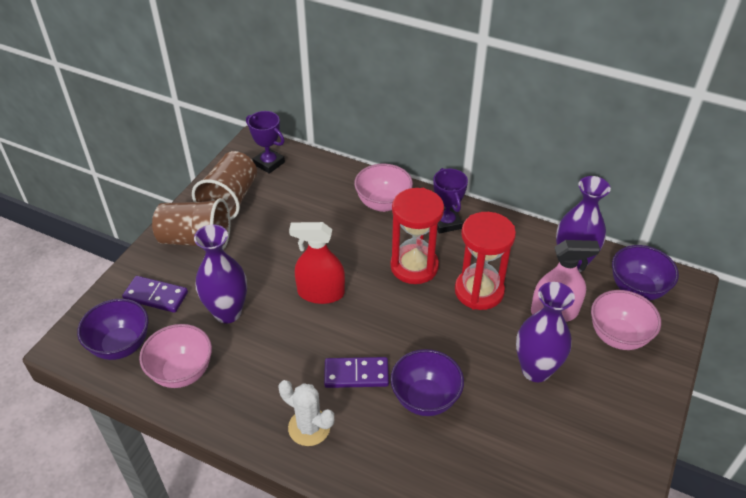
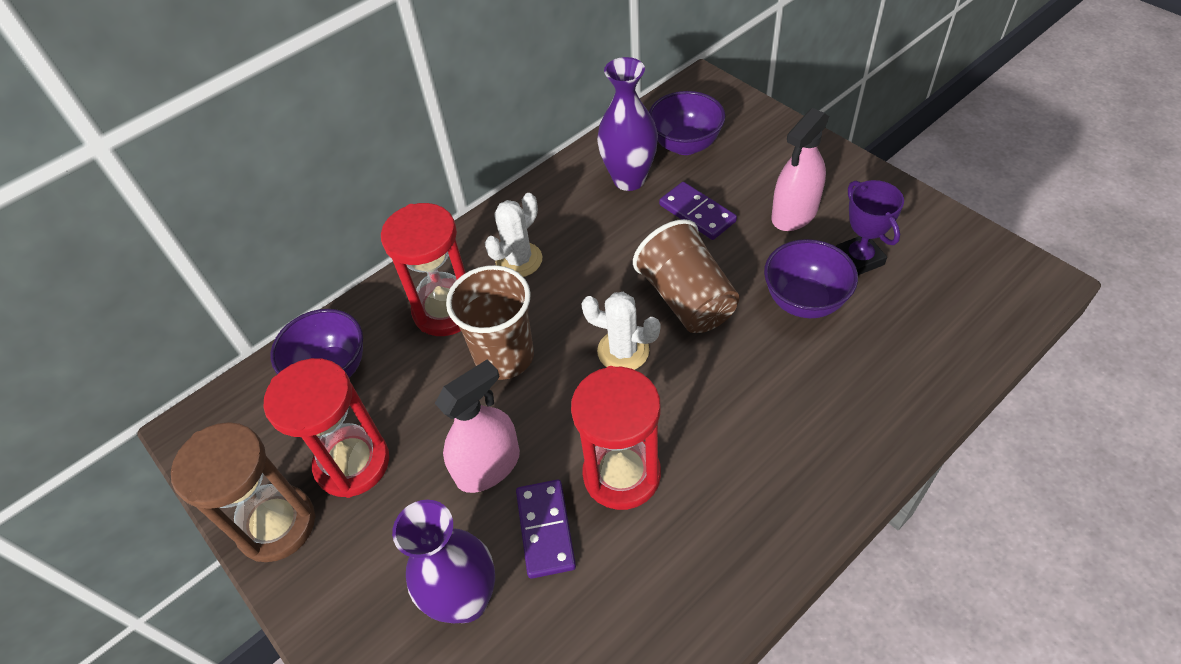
brown hourglass: 0 -> 1
pink bowl: 3 -> 0
pink spray bottle: 1 -> 2
purple trophy: 2 -> 1
purple vase: 3 -> 2
red hourglass: 2 -> 3
red spray bottle: 1 -> 0
white cactus: 1 -> 2

